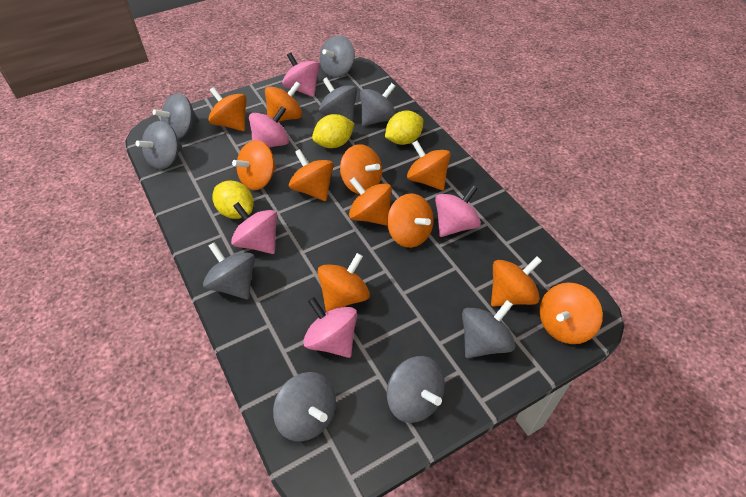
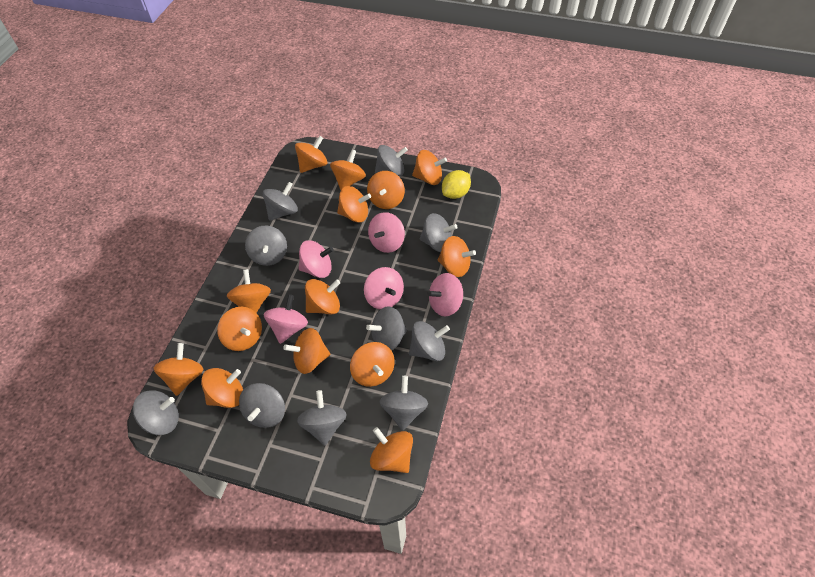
grey spinning top: 9 -> 10
orange spinning top: 11 -> 14
yellow lemon: 3 -> 1

